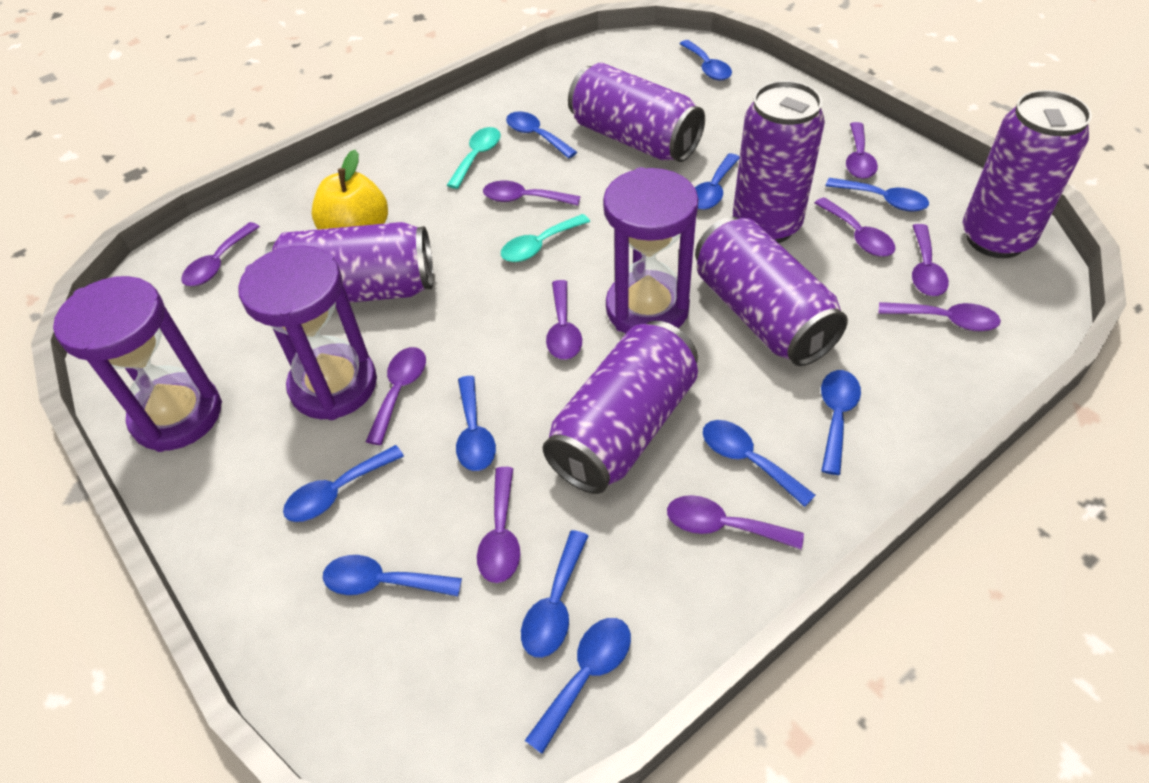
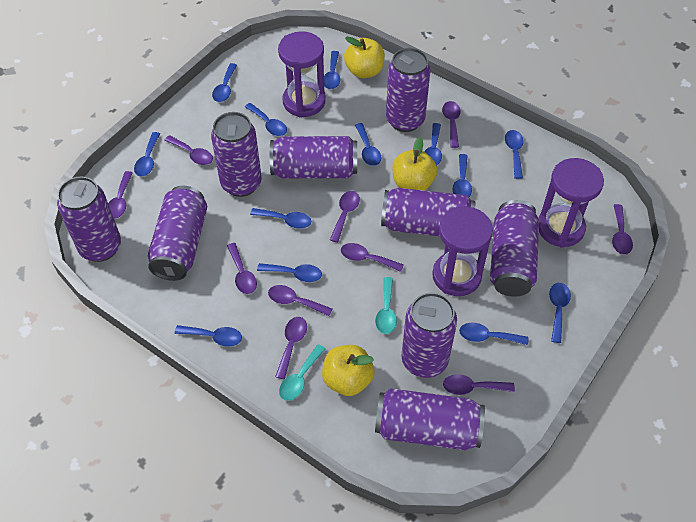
blue spoon: 11 -> 13
purple can: 6 -> 9
yellow apple: 1 -> 3

